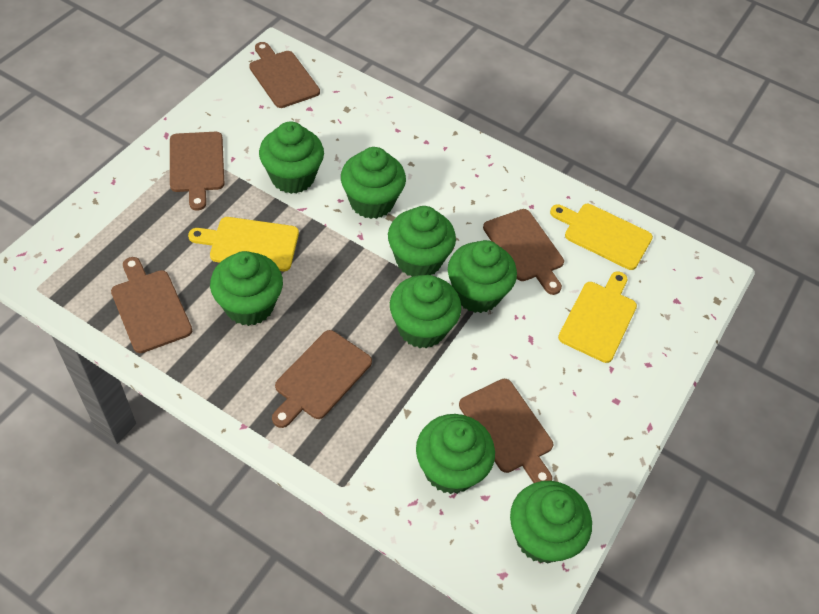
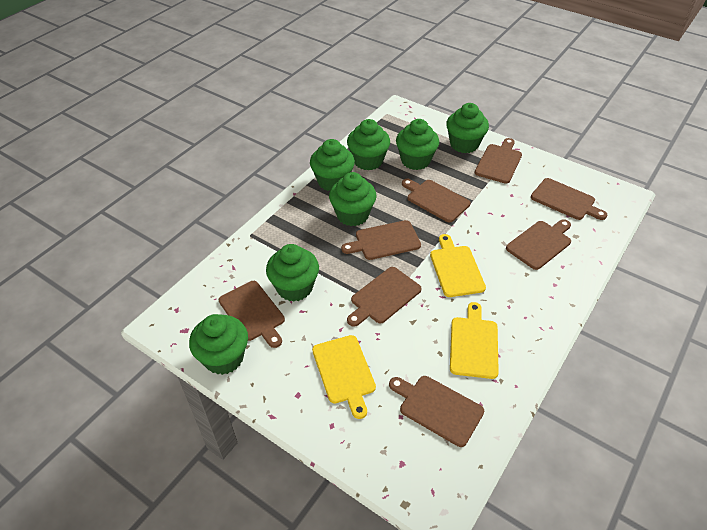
brown cutting board: 6 -> 8
green cupcake: 8 -> 7

